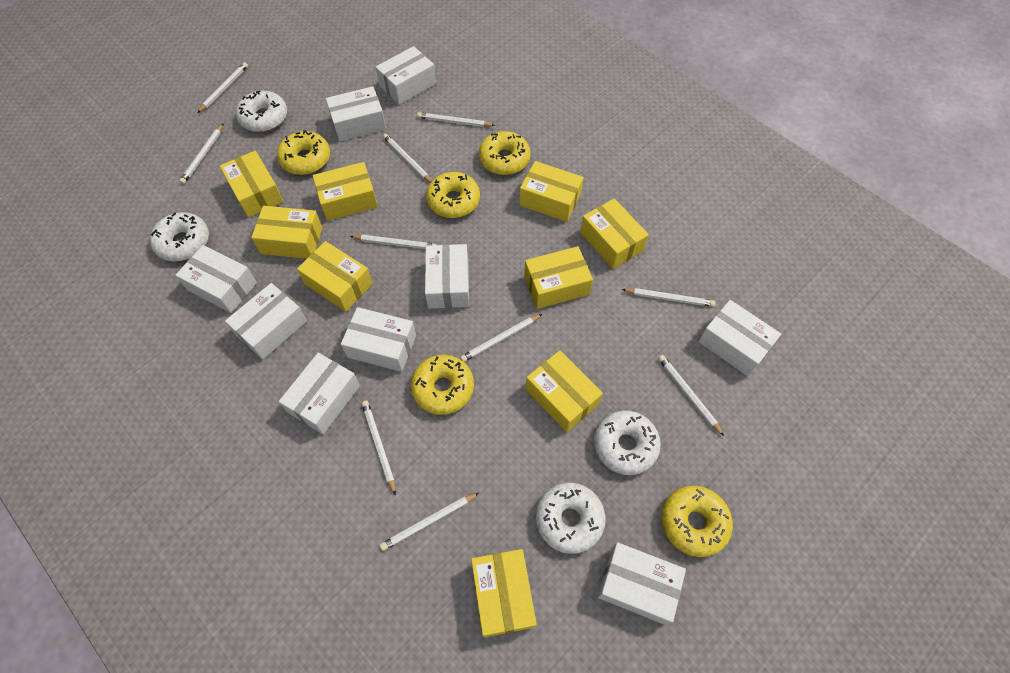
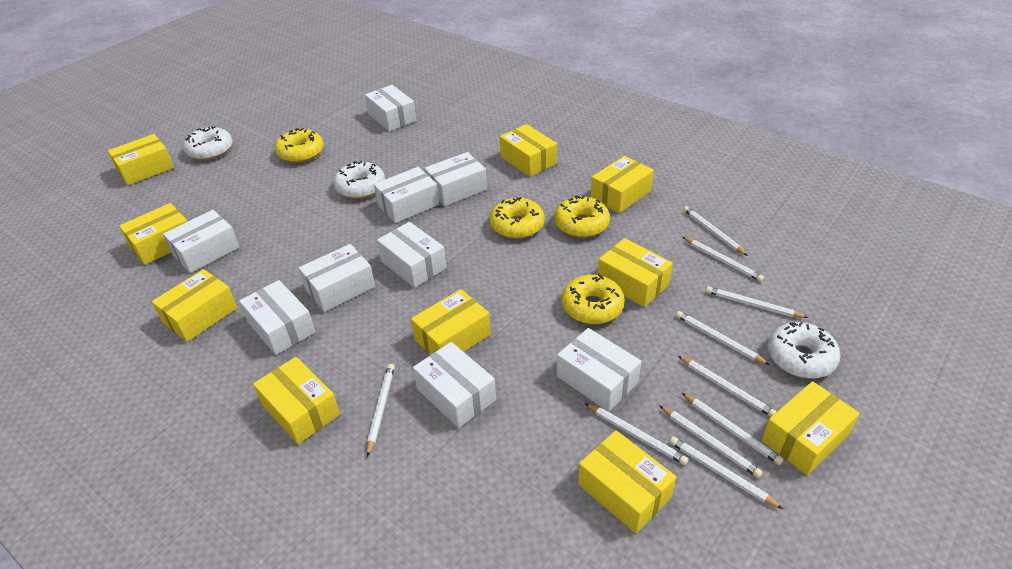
white donut: 4 -> 3
yellow box: 9 -> 10
yellow donut: 5 -> 4

